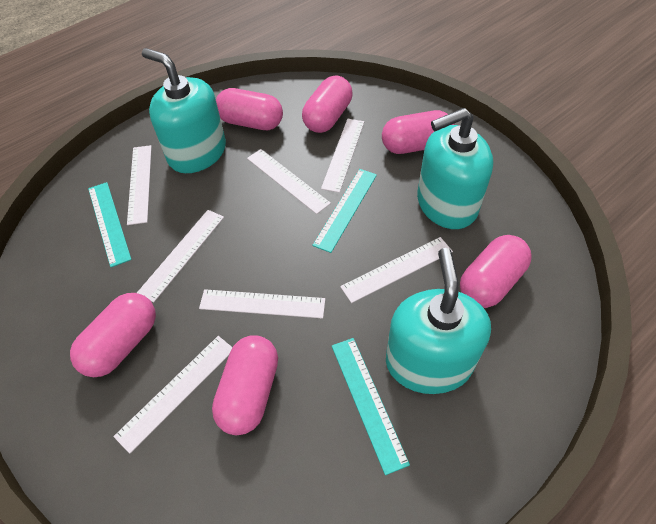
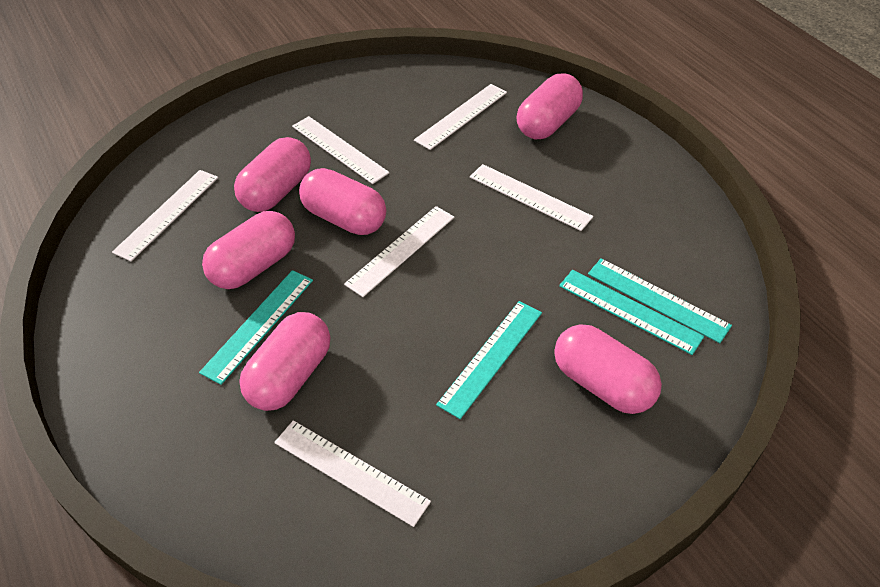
turquoise ruler: 3 -> 4
turquoise soap dispenser: 3 -> 0
white ruler: 7 -> 6

